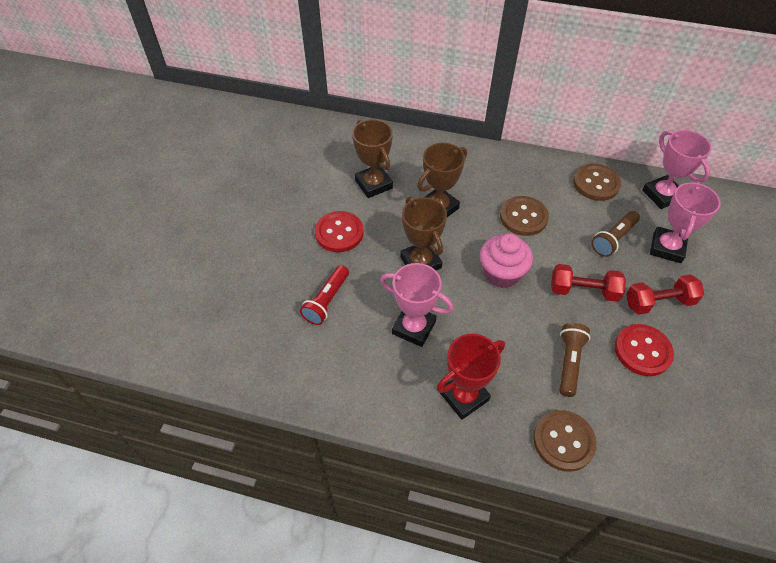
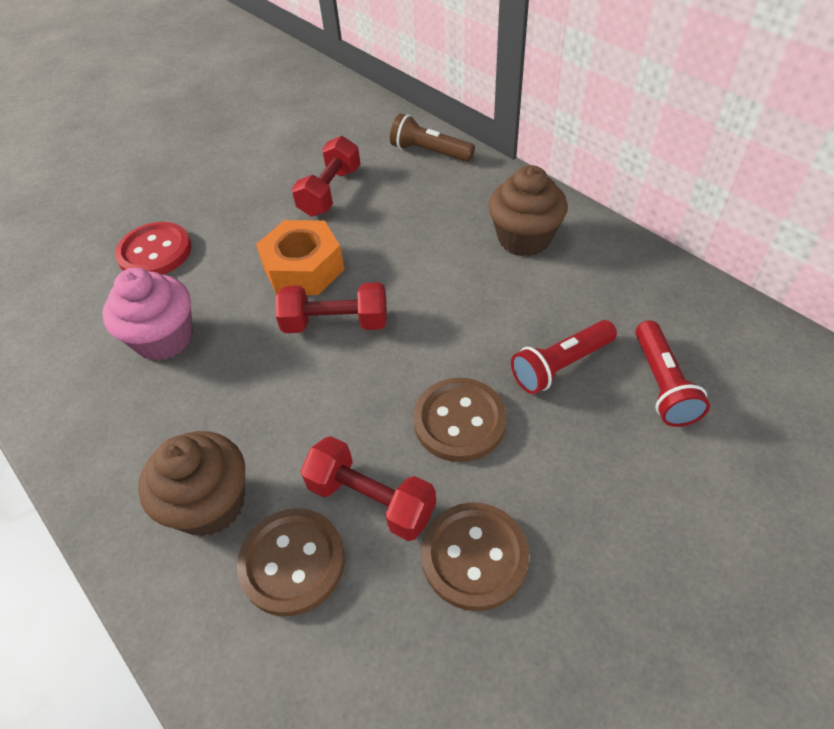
brown cupcake: 0 -> 2
brown flashlight: 2 -> 1
brown trophy: 3 -> 0
orange nut: 0 -> 1
pink trophy: 3 -> 0
red button: 2 -> 1
red dumbbell: 2 -> 3
red flashlight: 1 -> 2
red trophy: 1 -> 0

